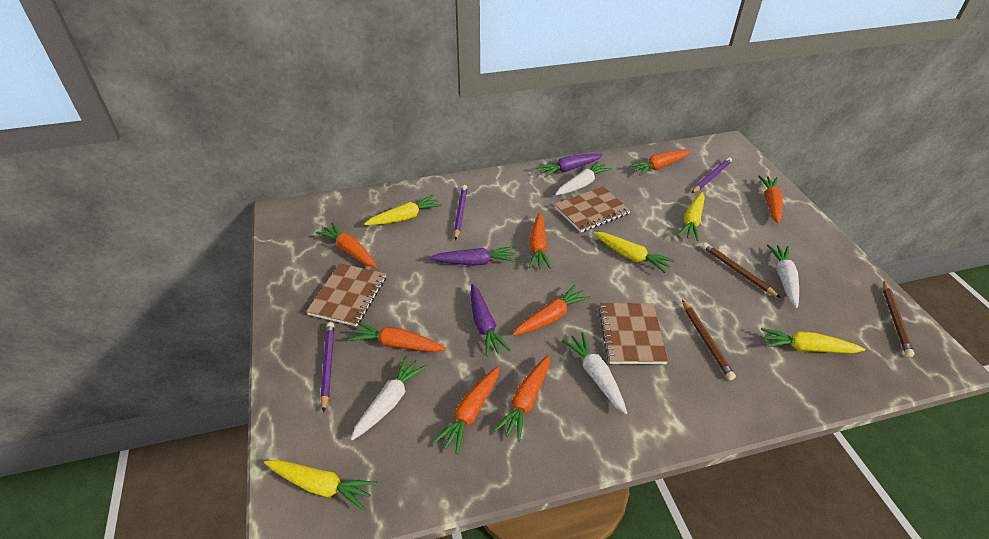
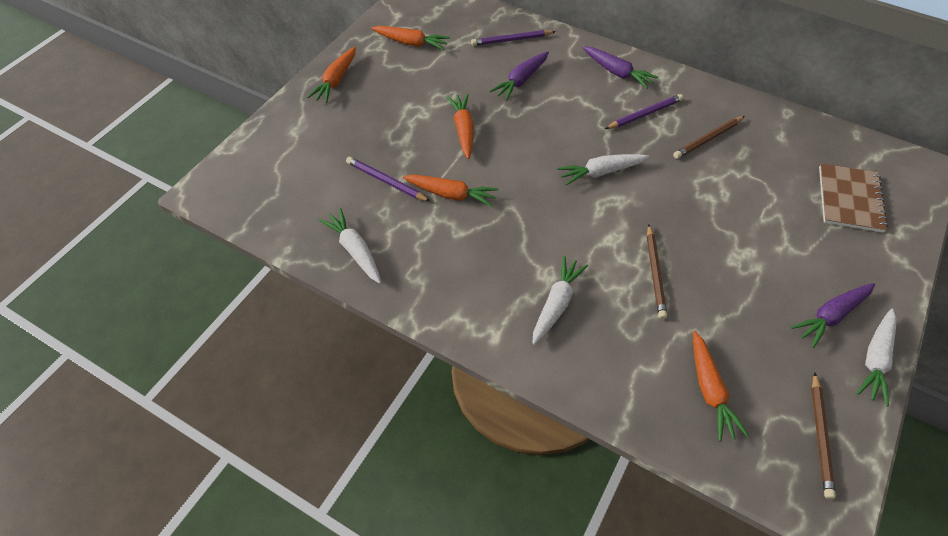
brown notebook: 3 -> 1
orange carrot: 8 -> 5
yellow carrot: 5 -> 0

